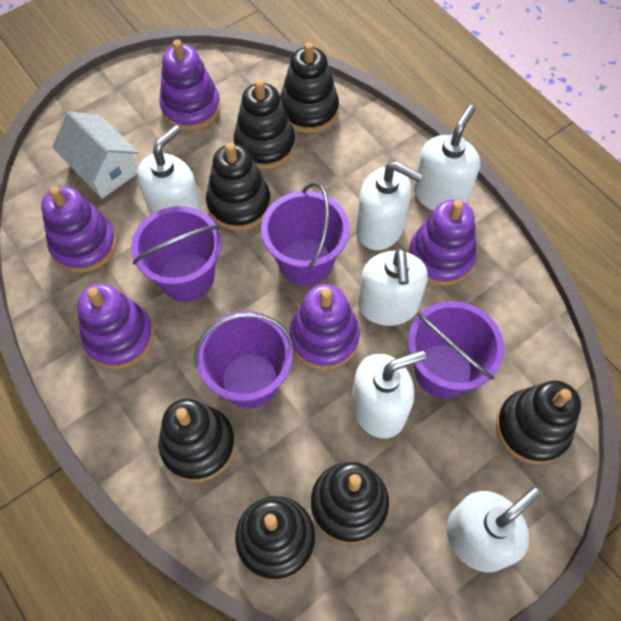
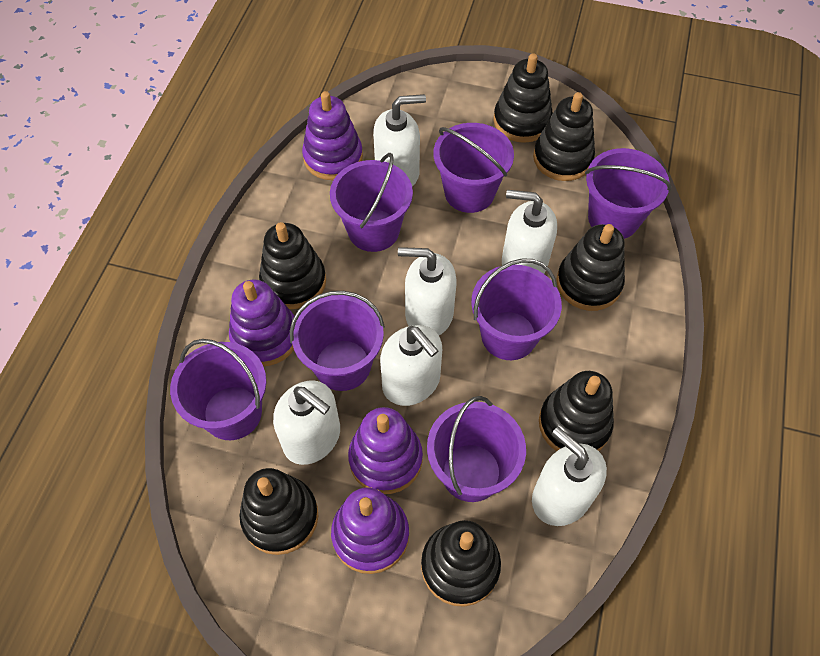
purple bucket: 4 -> 7
purple stacking toy: 5 -> 4
white house: 1 -> 0

